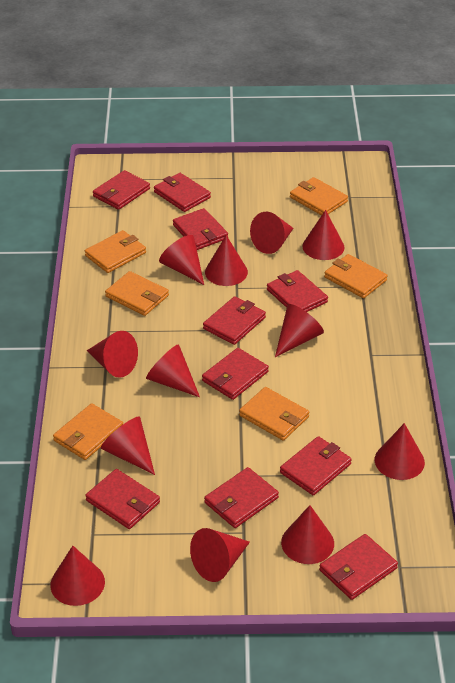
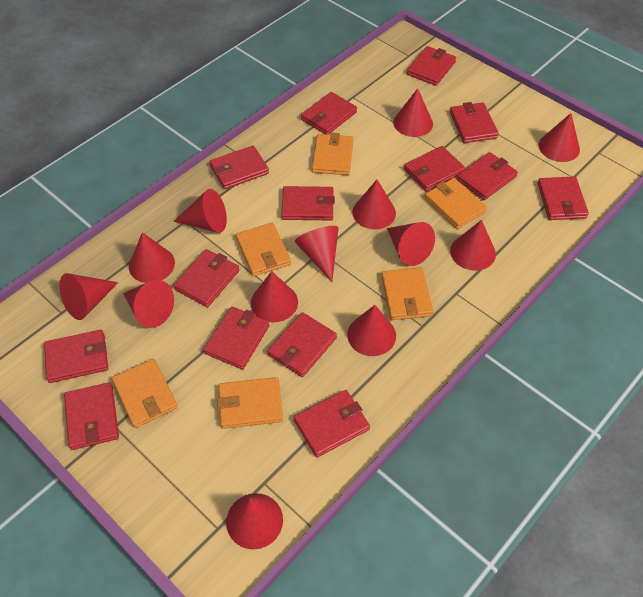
red cone: 12 -> 13
red wallet: 10 -> 14

